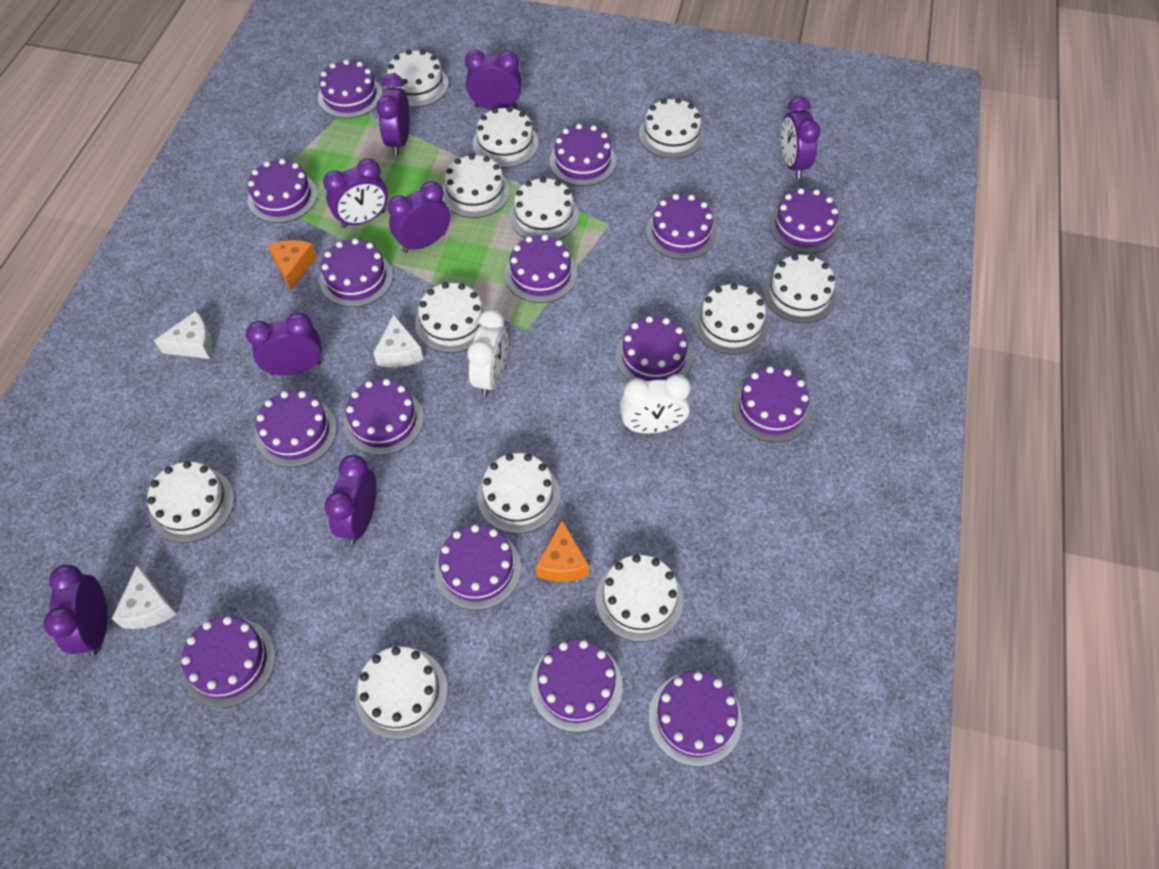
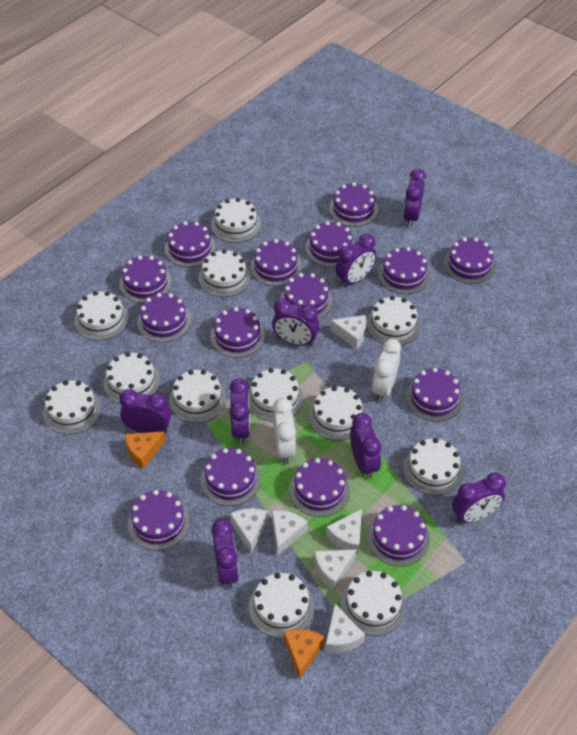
white cheese: 3 -> 6

